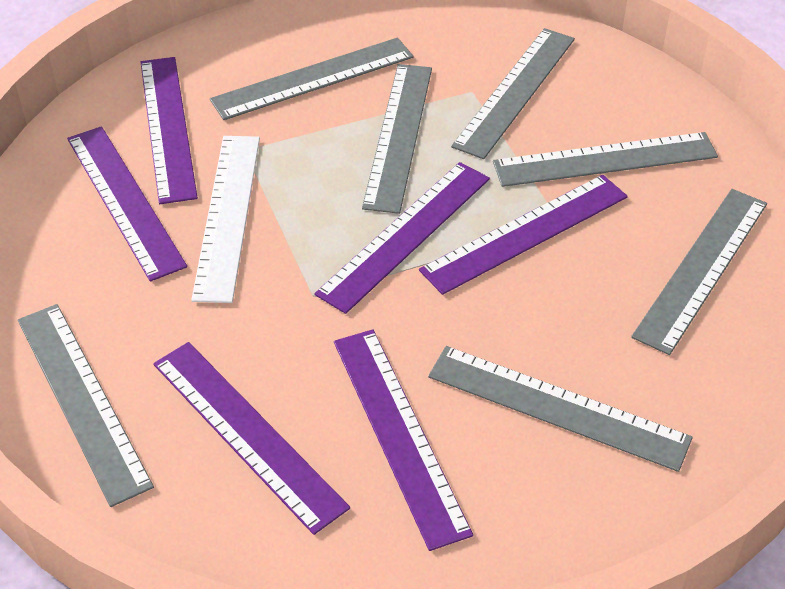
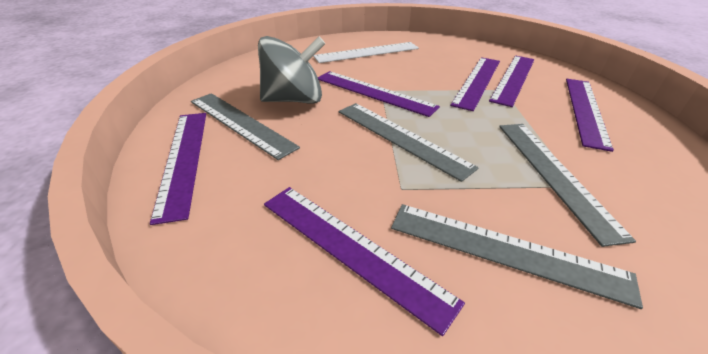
grey ruler: 7 -> 4
grey spinning top: 0 -> 1

